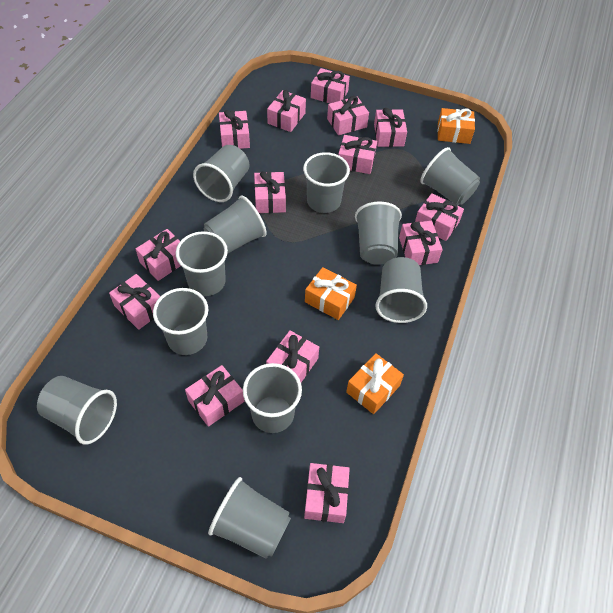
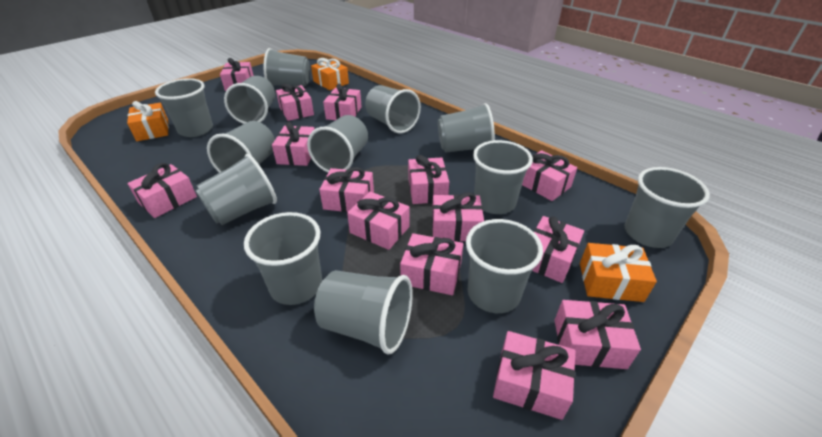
grey cup: 11 -> 13

